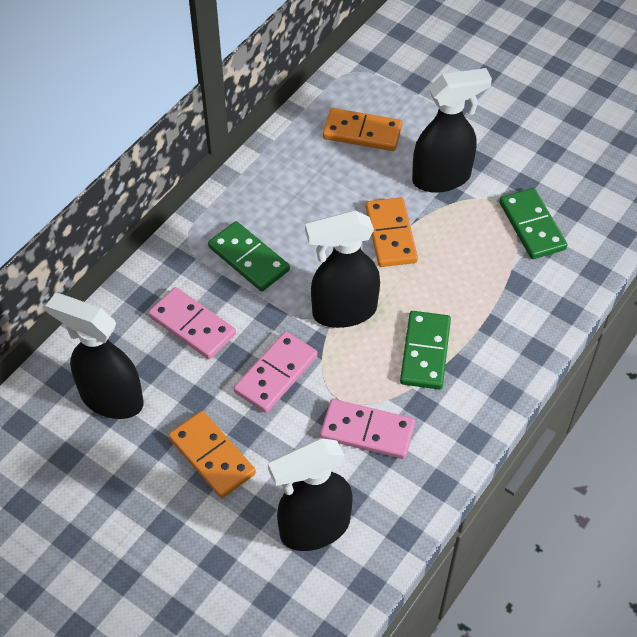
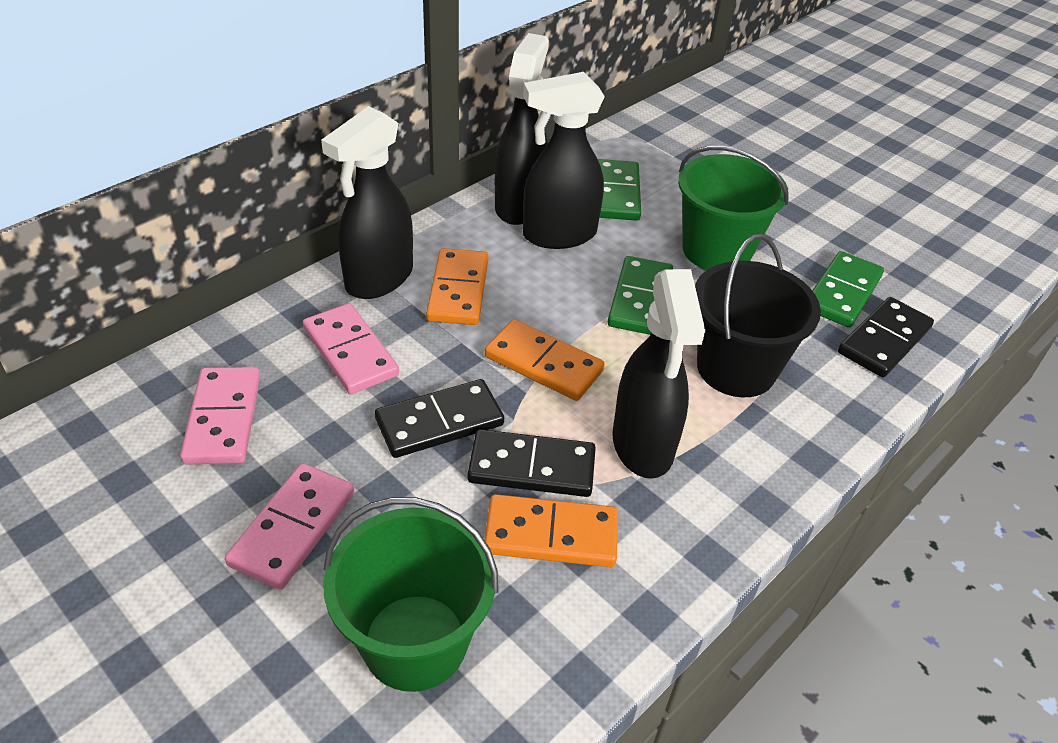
black bucket: 0 -> 1
black domino: 0 -> 3
green bucket: 0 -> 2

